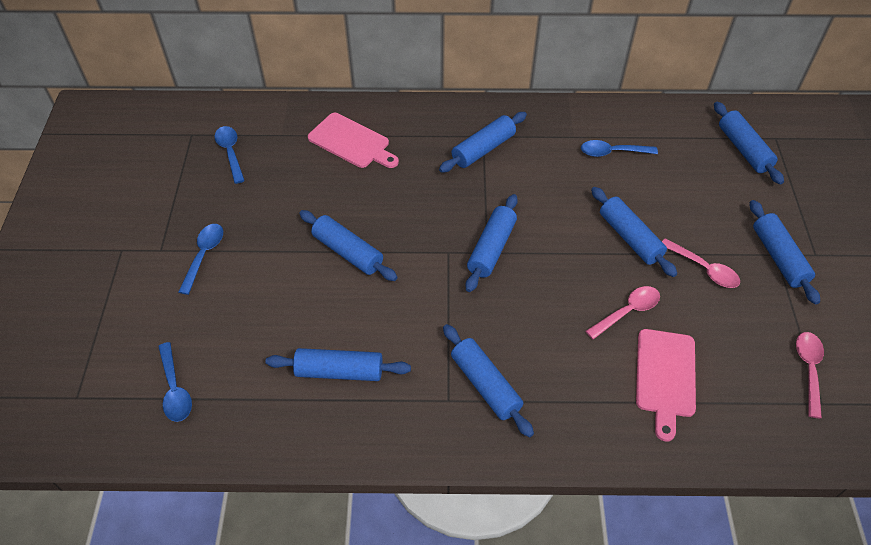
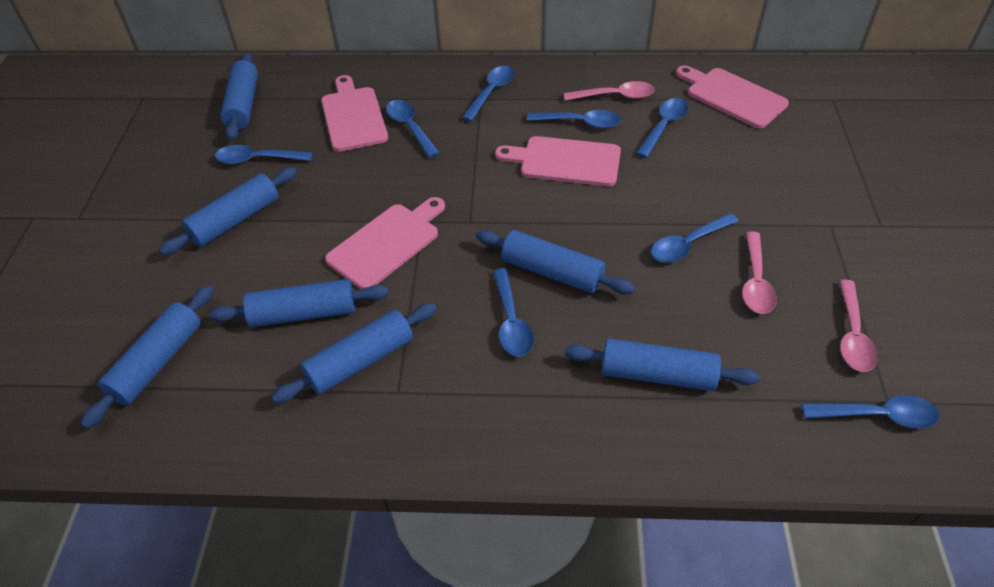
blue rolling pin: 8 -> 7
blue spoon: 4 -> 8
pink cutting board: 2 -> 4

